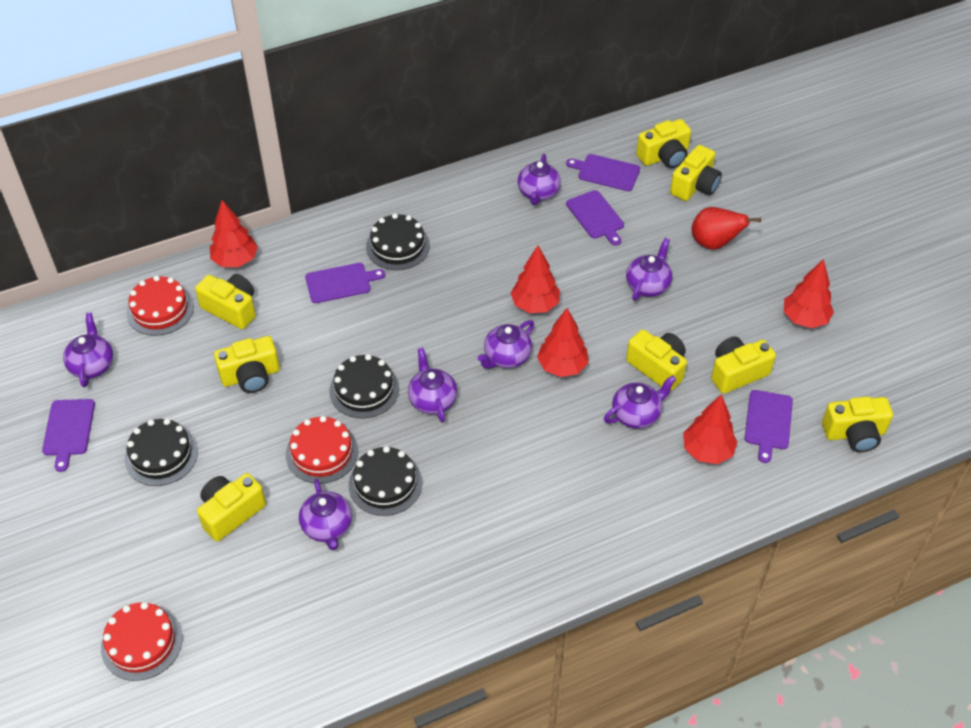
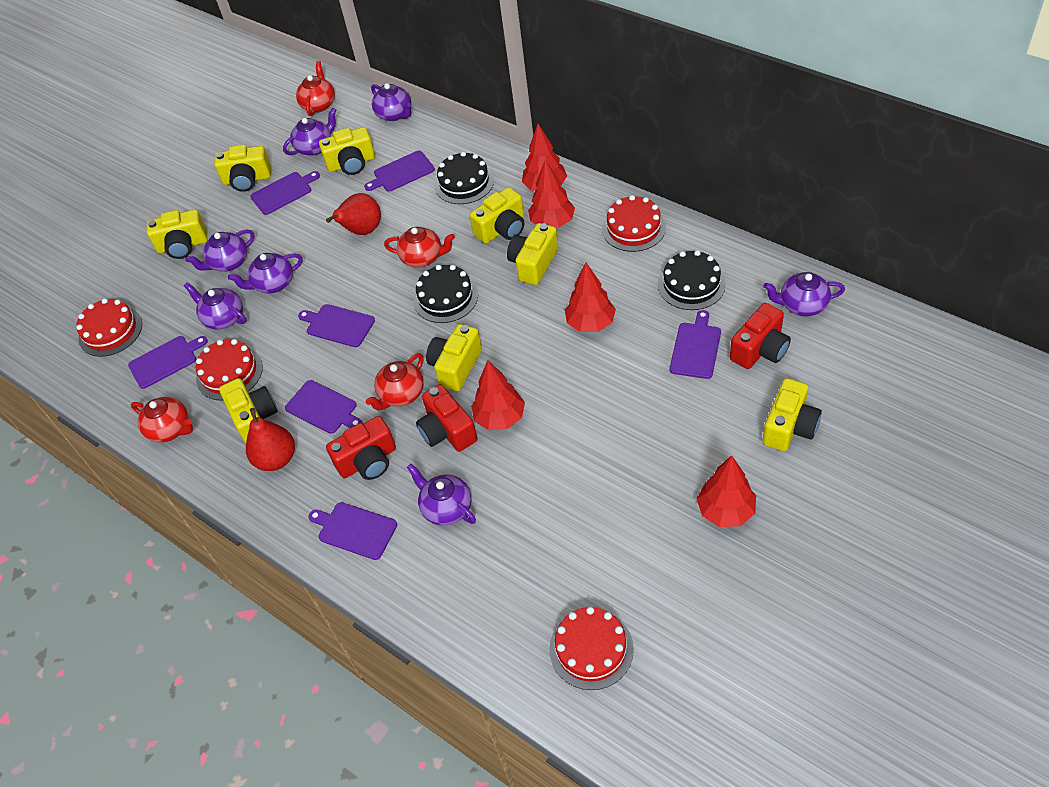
black cake: 4 -> 3
purple cutting board: 5 -> 7
red cake: 3 -> 4
red camera: 0 -> 3
red pear: 1 -> 2
red teapot: 0 -> 4

